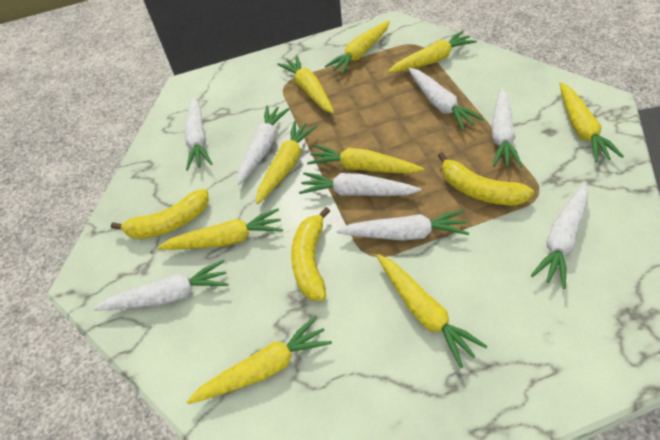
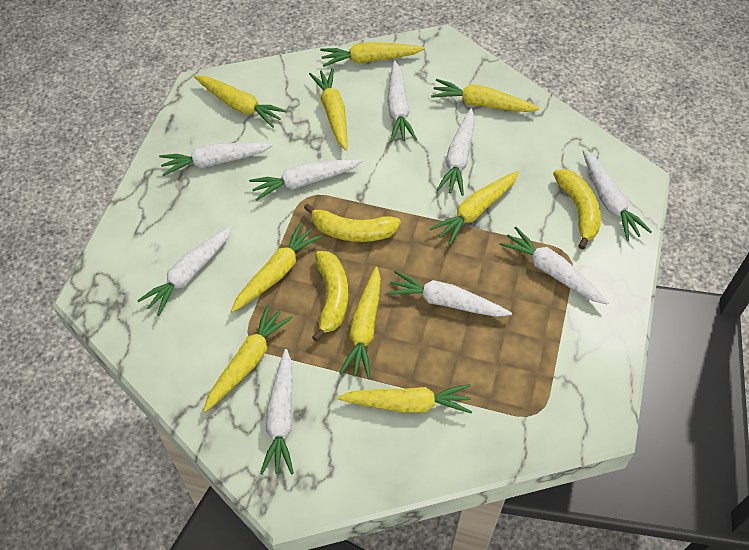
white carrot: 8 -> 9

